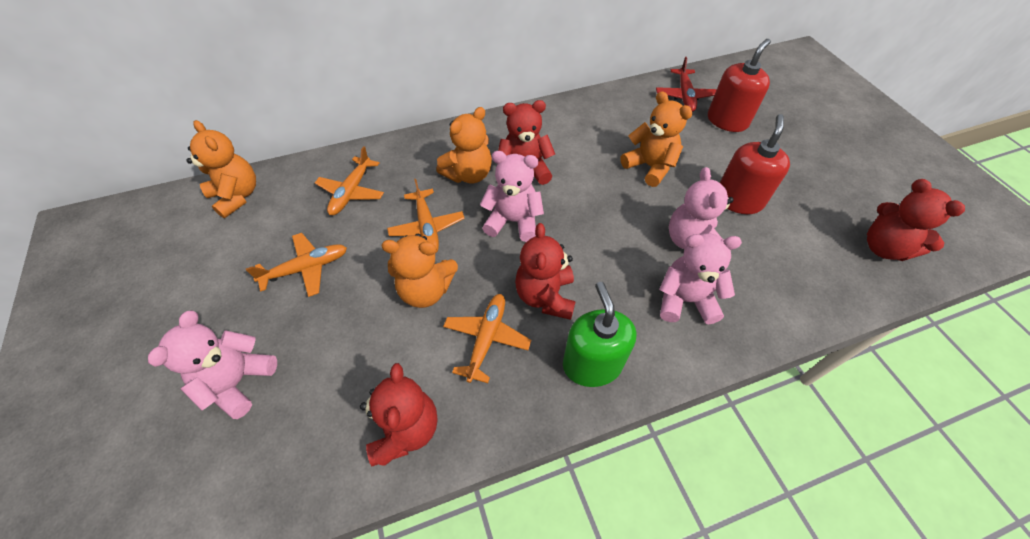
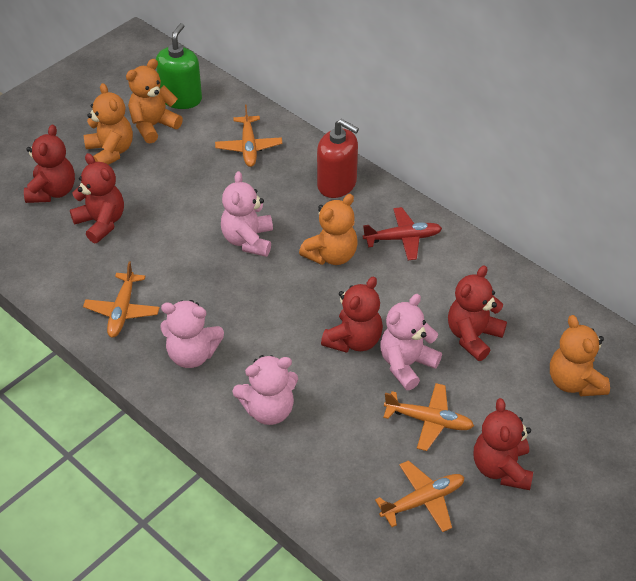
red soap dispenser: 2 -> 1
red teddy bear: 4 -> 5

